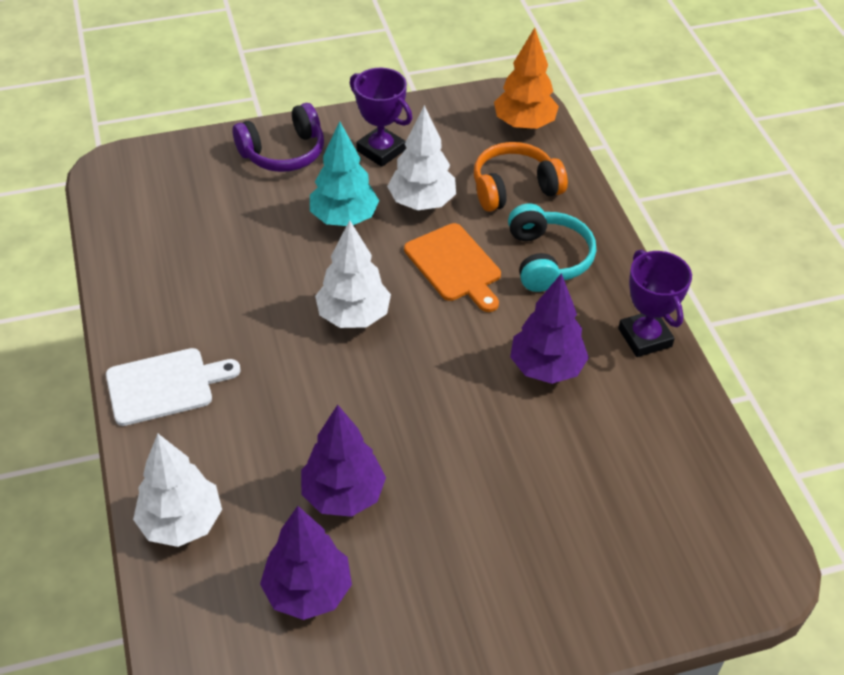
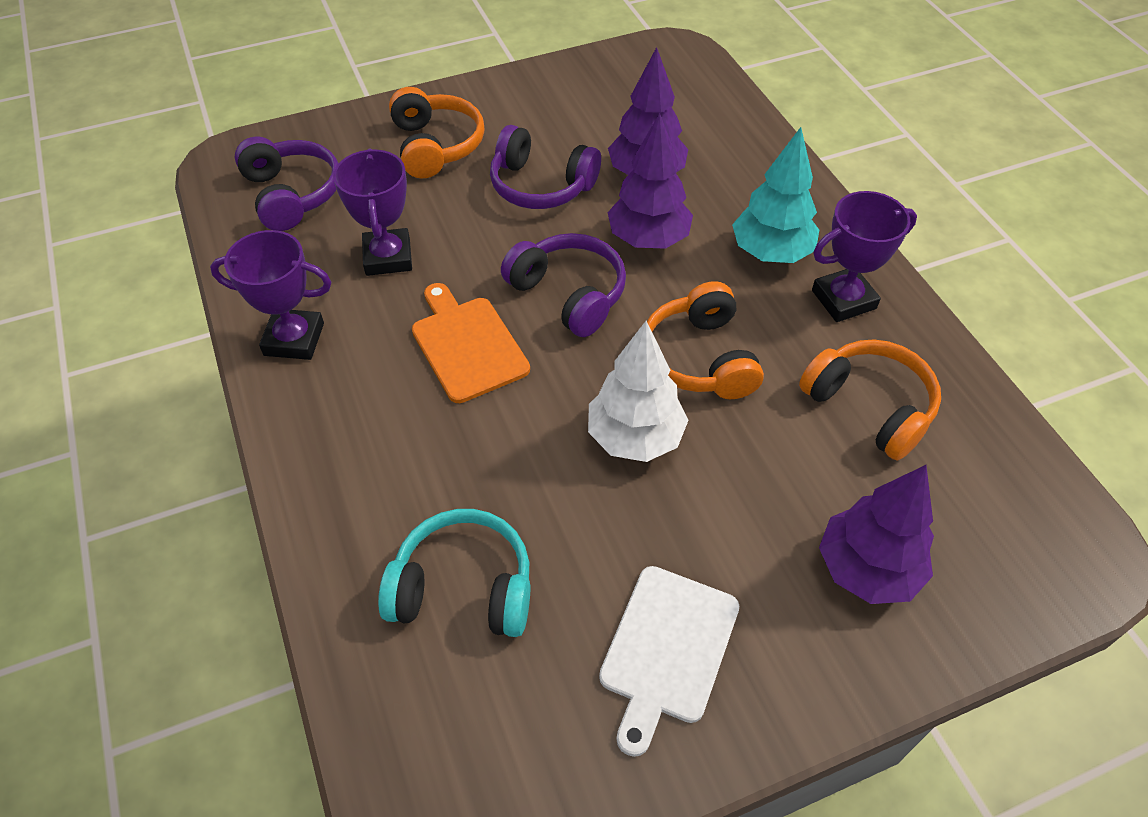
orange headphones: 1 -> 3
orange tree: 1 -> 0
purple headphones: 1 -> 3
purple trophy: 2 -> 3
white tree: 3 -> 1

